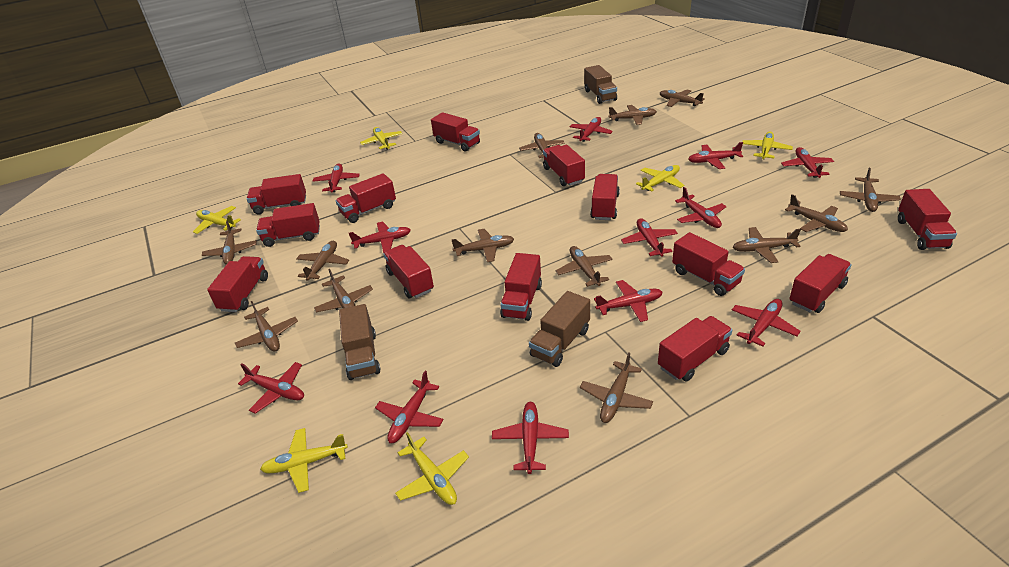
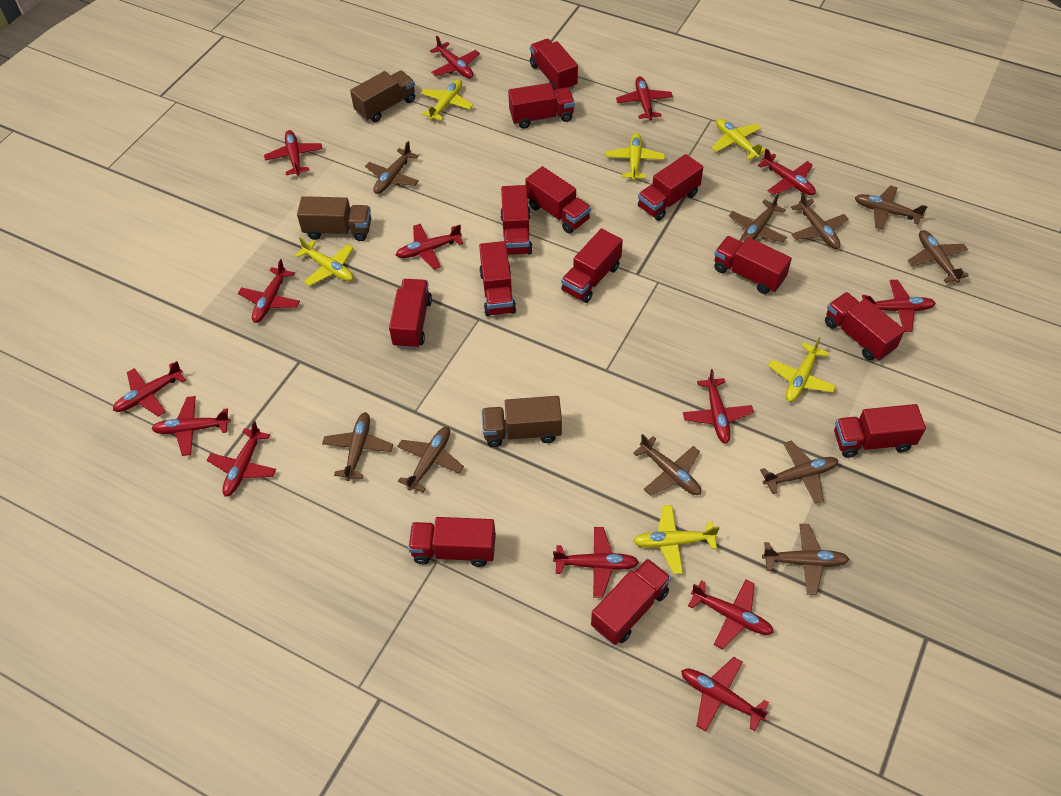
brown plane: 13 -> 10
red plane: 12 -> 14

